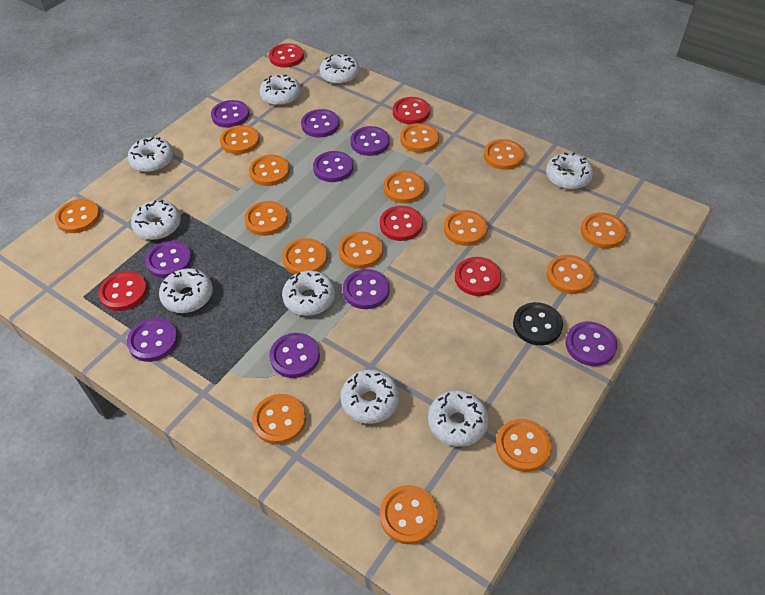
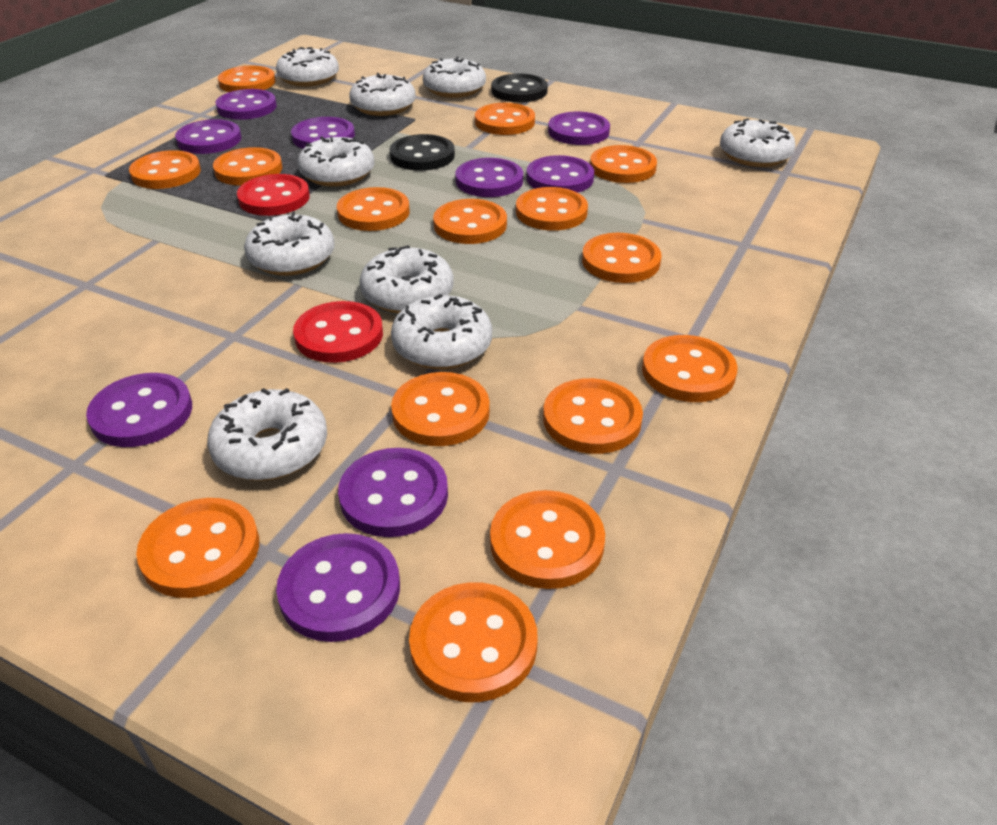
black button: 1 -> 2
red button: 5 -> 2

